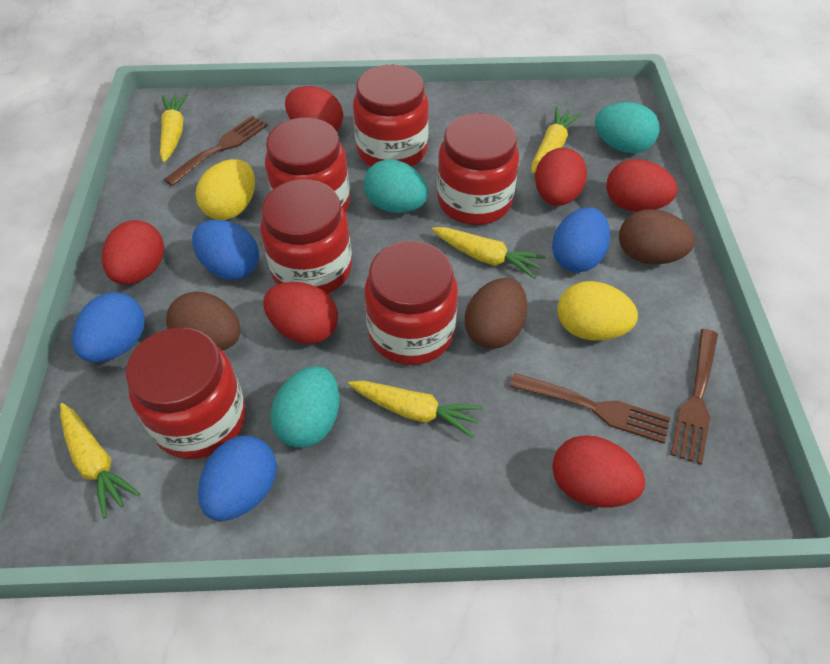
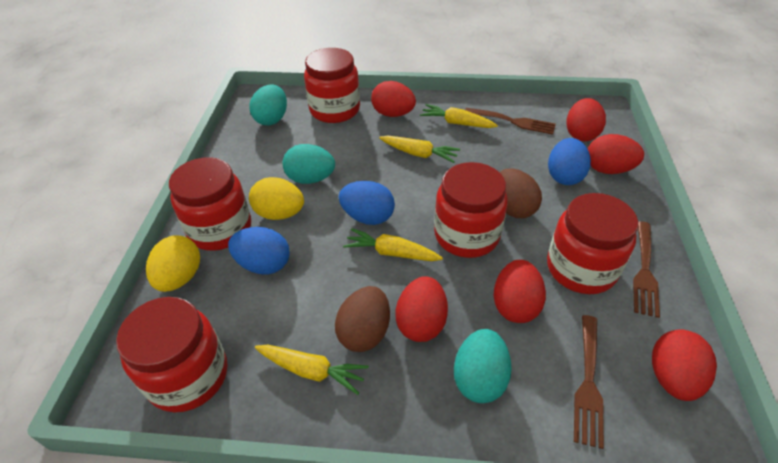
blue egg: 4 -> 3
brown egg: 3 -> 2
red jar: 6 -> 5
yellow carrot: 5 -> 4

